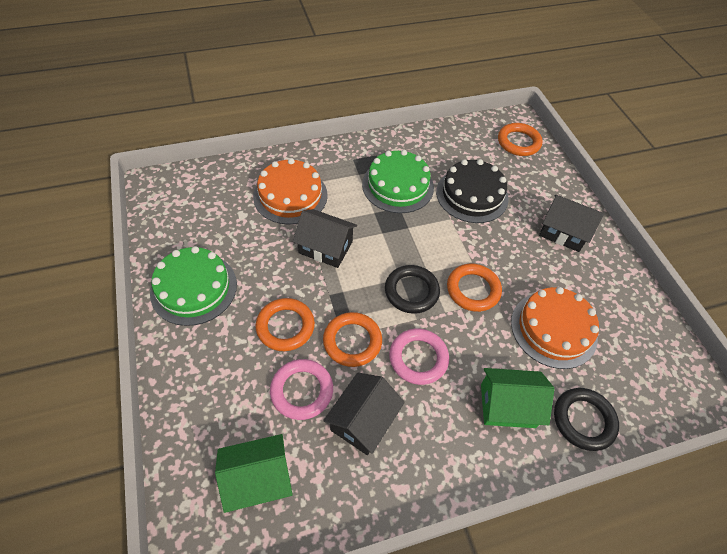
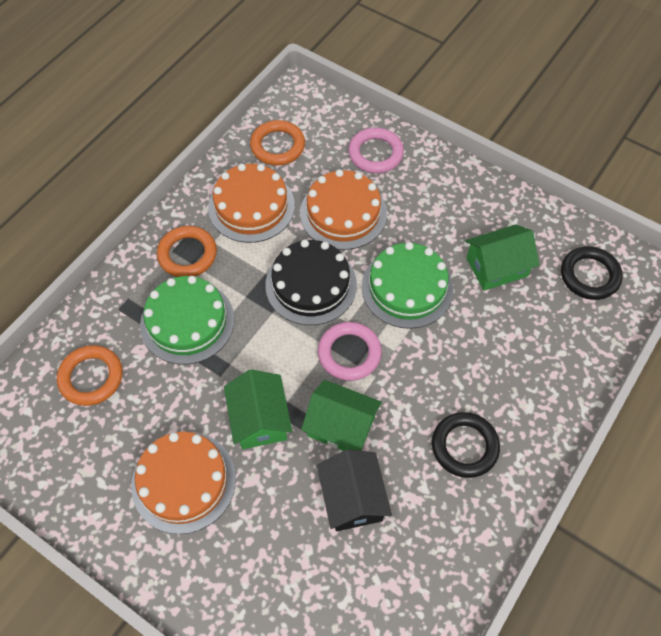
black house: 3 -> 1
green house: 2 -> 3
orange cake: 2 -> 3
orange ring: 4 -> 3

